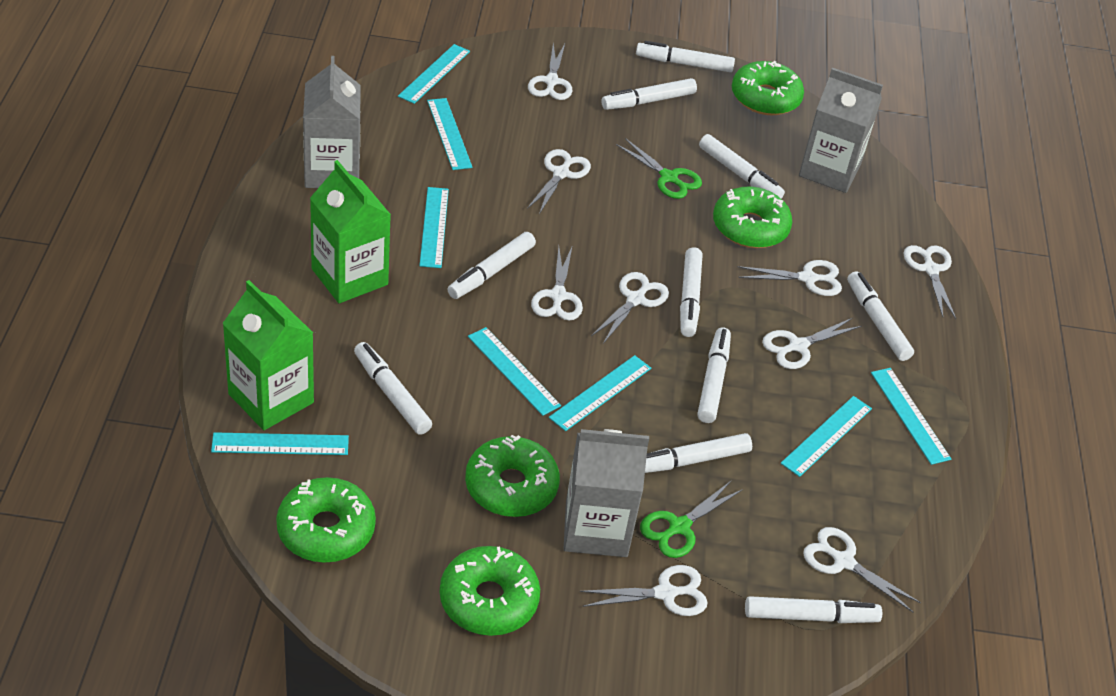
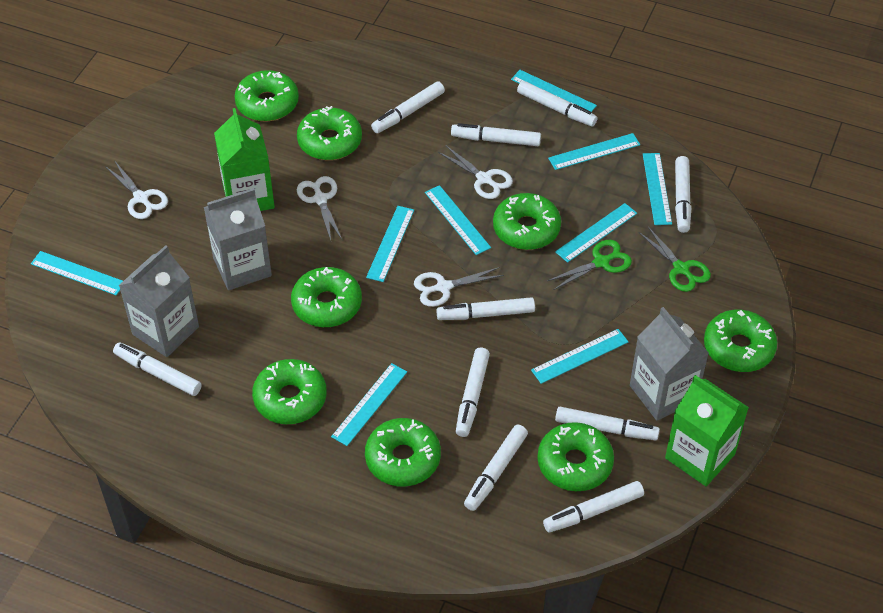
green donut: 5 -> 8
turquoise ruler: 8 -> 9
white scissors: 9 -> 4

